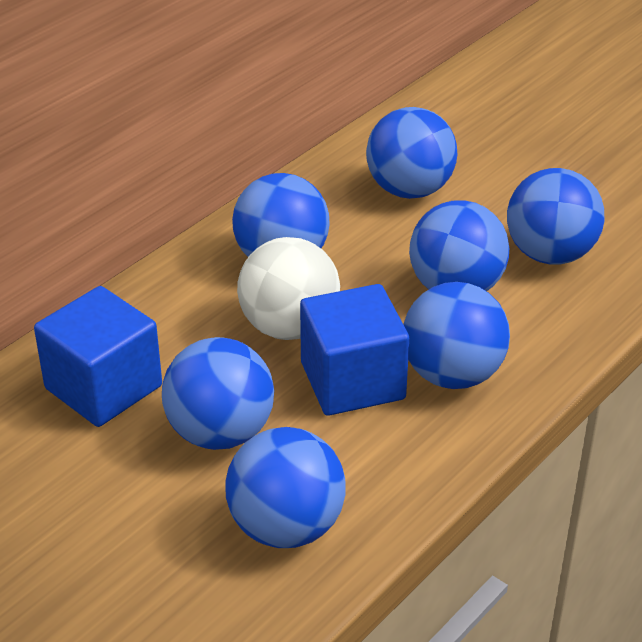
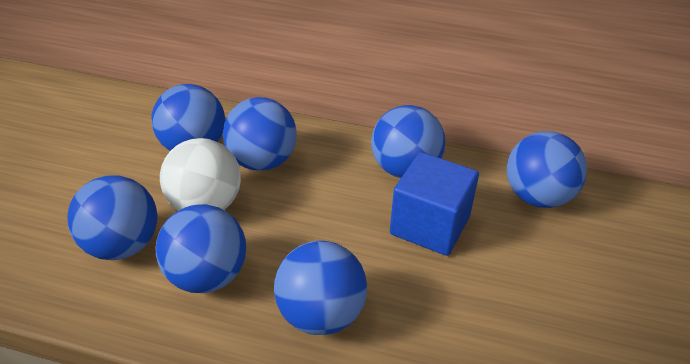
blue cube: 2 -> 1

